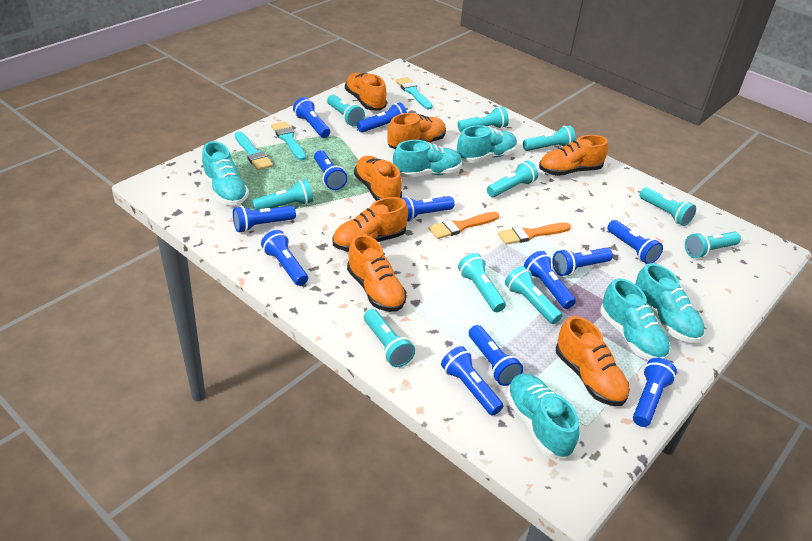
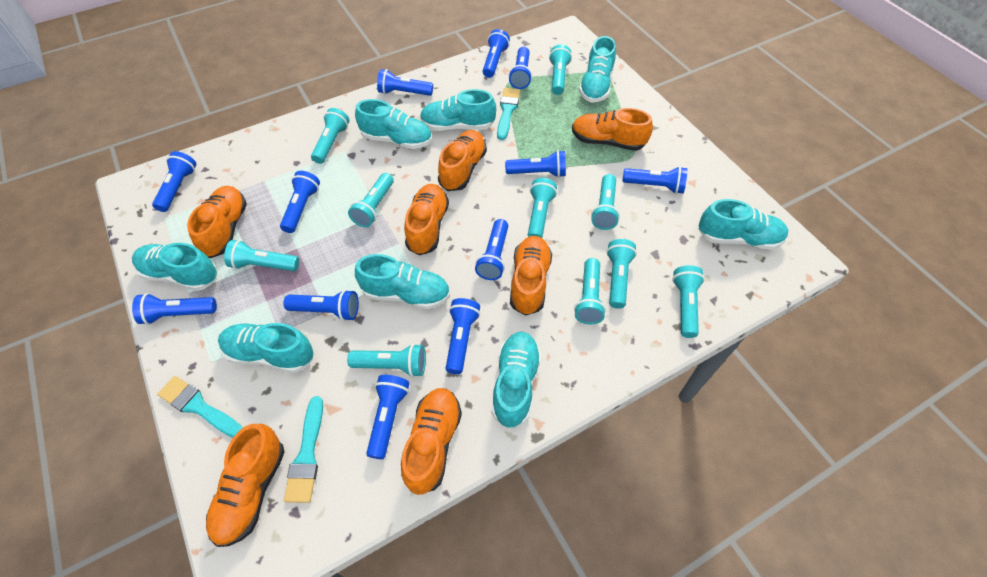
orange brush: 2 -> 0
turquoise shoe: 6 -> 8

